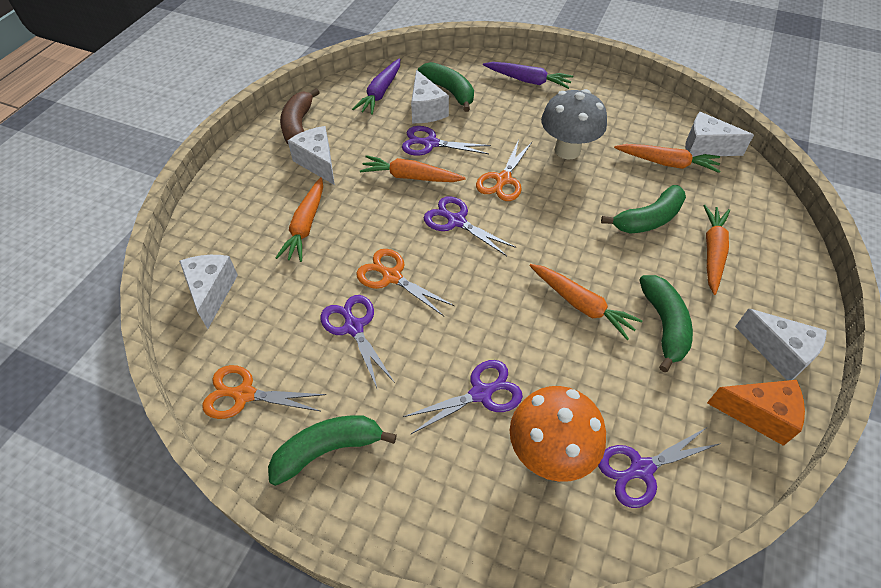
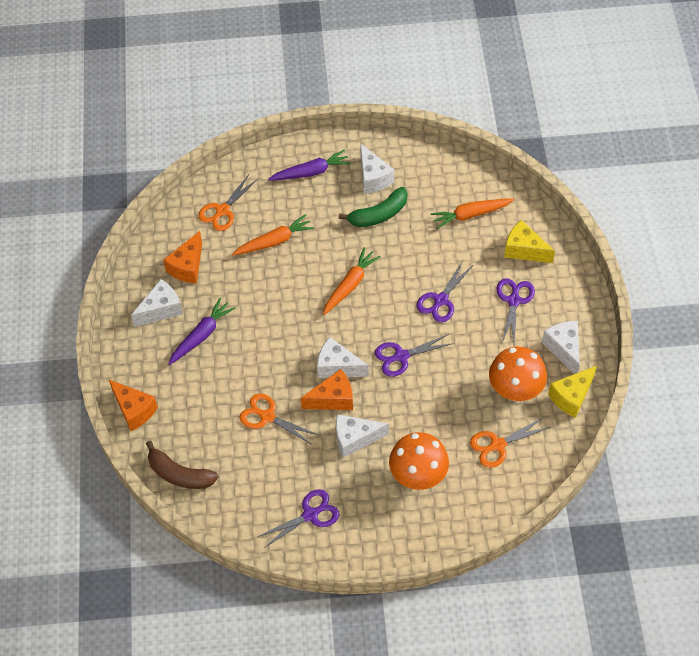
green banana: 4 -> 1
grey mushroom: 1 -> 0
orange carrot: 5 -> 3
orange cheese: 1 -> 3
orange mushroom: 1 -> 2
purple scissors: 5 -> 4
yellow cheese: 0 -> 2

